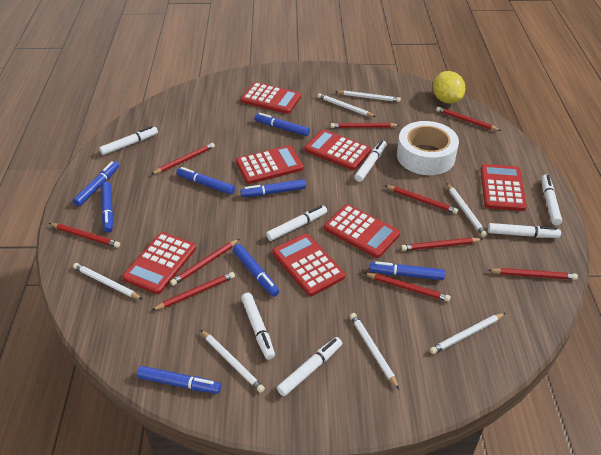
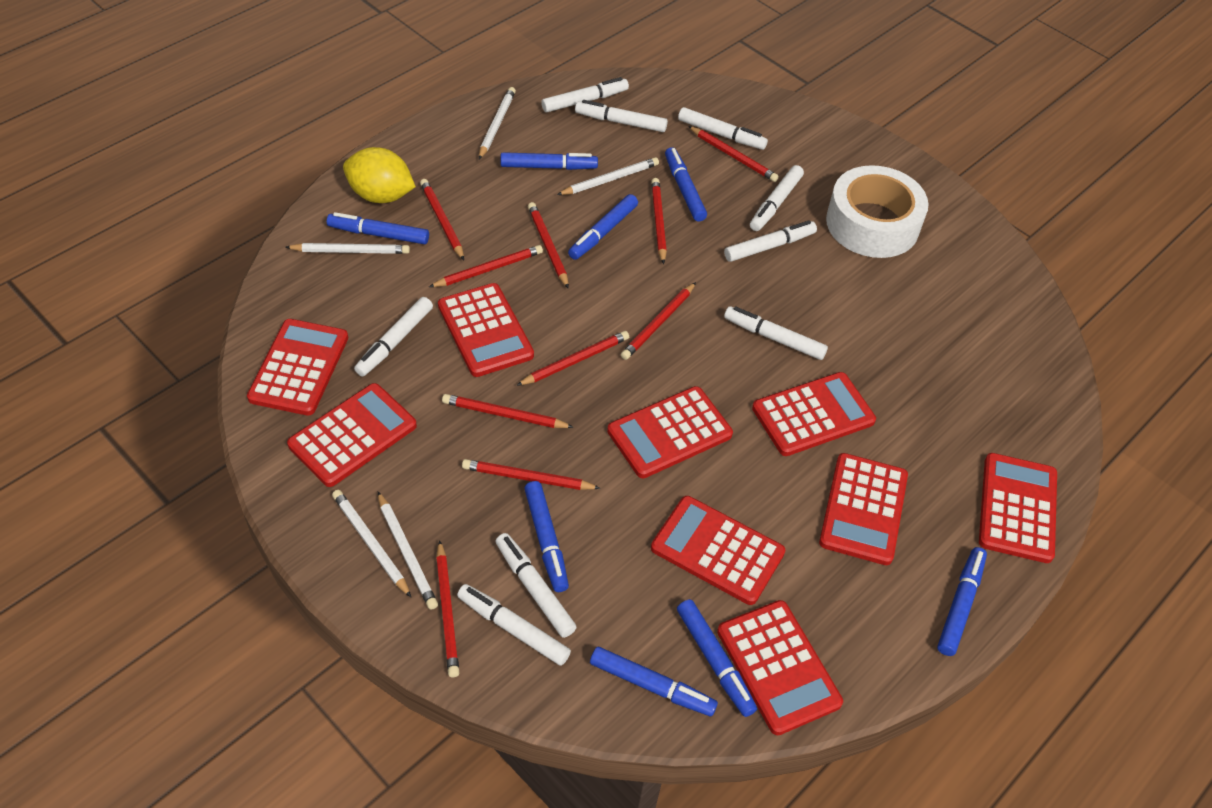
red calculator: 7 -> 9
white marker: 7 -> 9
white pencil: 7 -> 5

